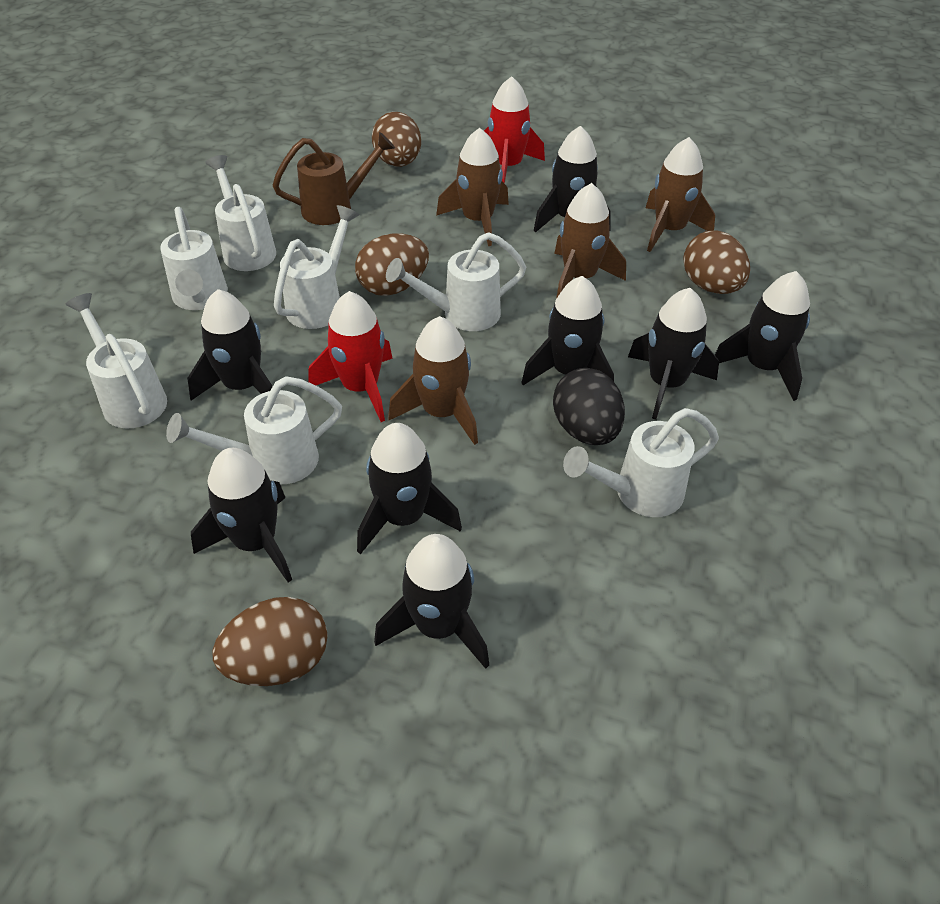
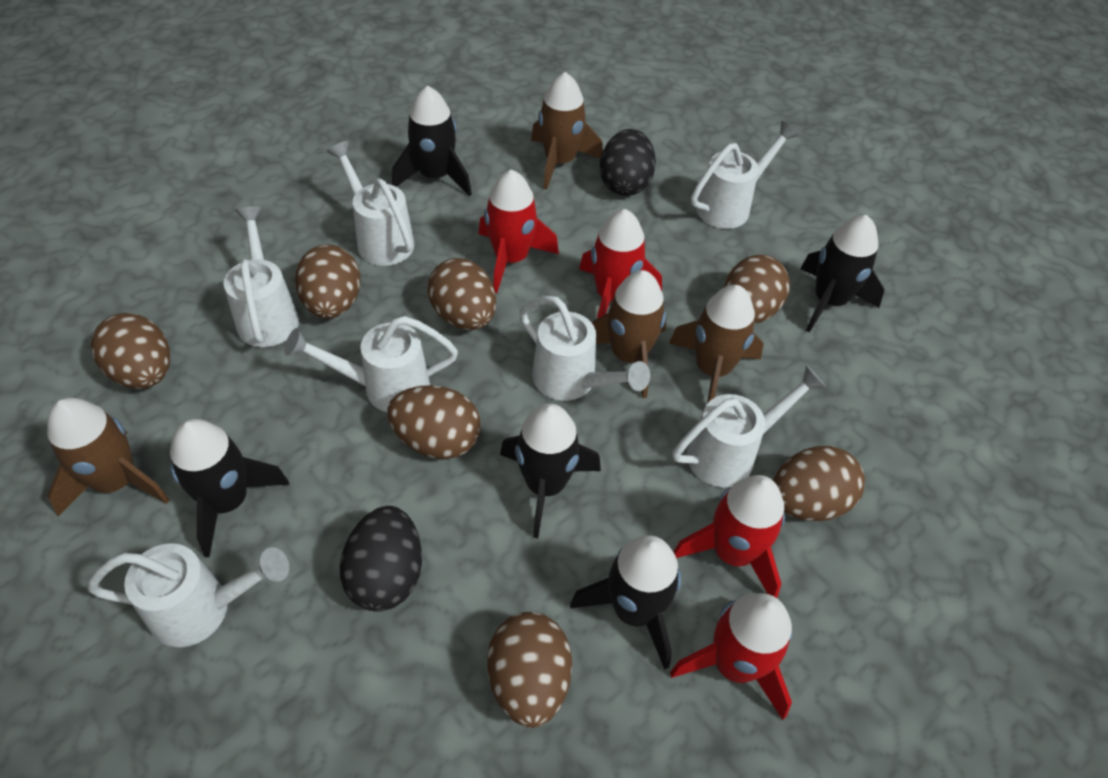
black egg: 1 -> 2
black rocket: 8 -> 5
brown egg: 4 -> 7
brown watering can: 1 -> 0
red rocket: 2 -> 4

